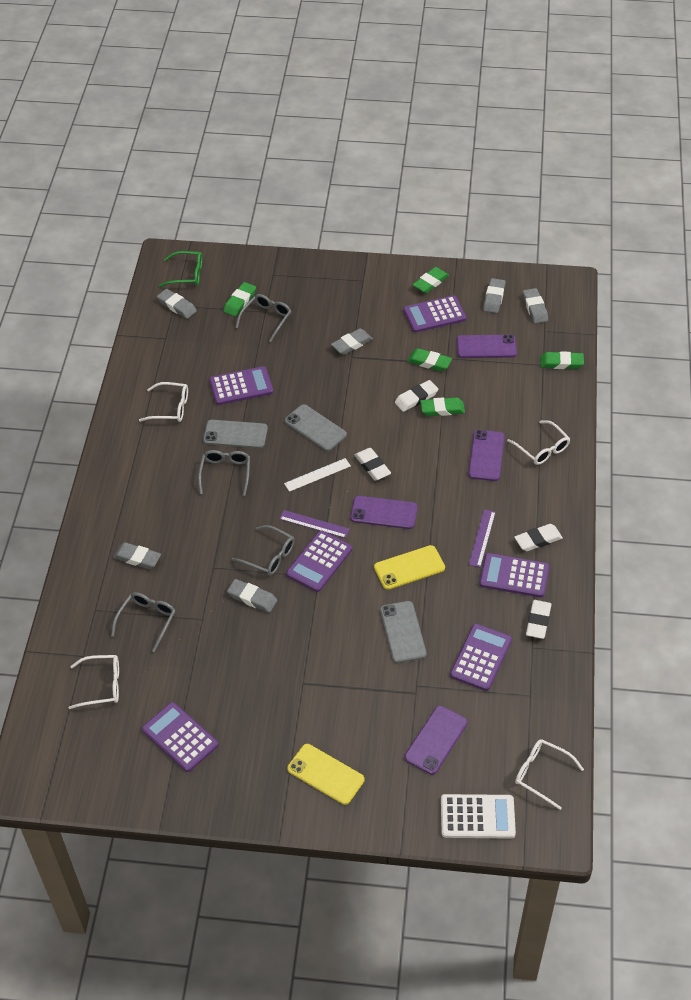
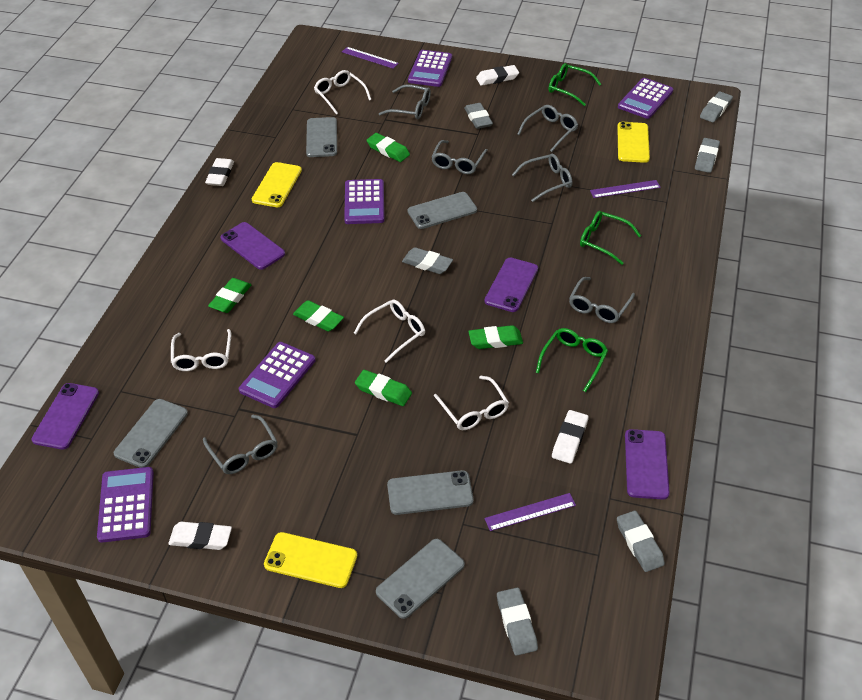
green glasses: 1 -> 3
grey glasses: 4 -> 6
grey phone: 3 -> 5
purple calculator: 6 -> 5
purple ruler: 2 -> 3
white calculator: 1 -> 0
white ruler: 1 -> 0
yellow phone: 2 -> 3

